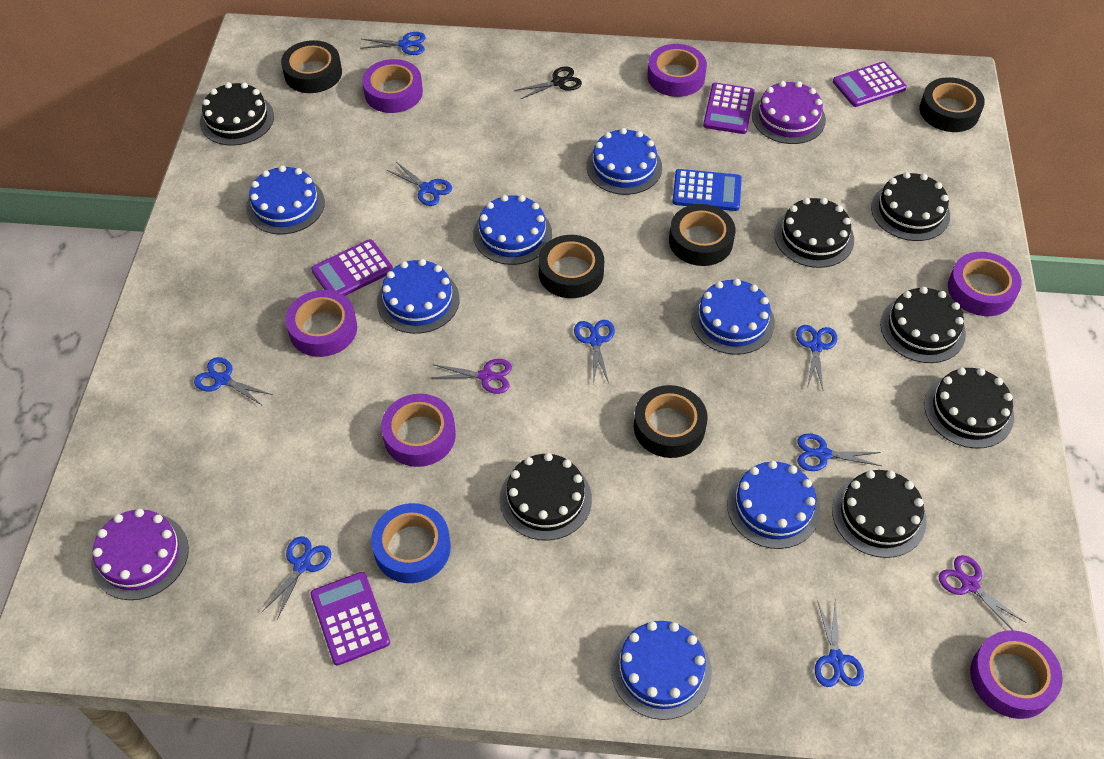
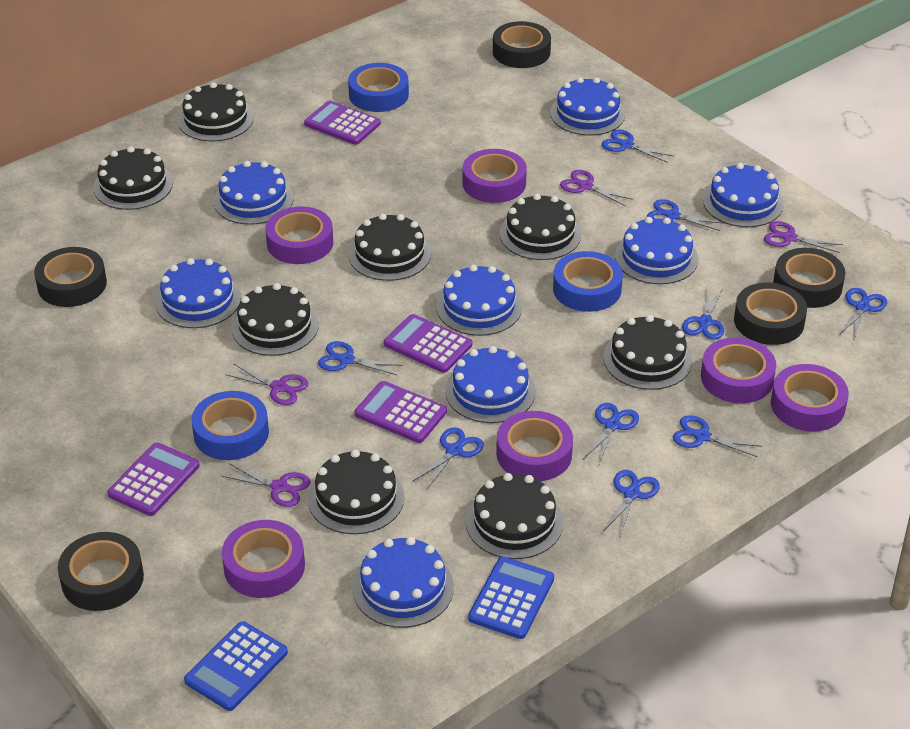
black cake: 7 -> 8
black scissors: 1 -> 0
blue cake: 7 -> 8
blue calculator: 1 -> 2
blue scissors: 8 -> 9
blue tape: 1 -> 3
purple cake: 2 -> 0
purple scissors: 2 -> 4

